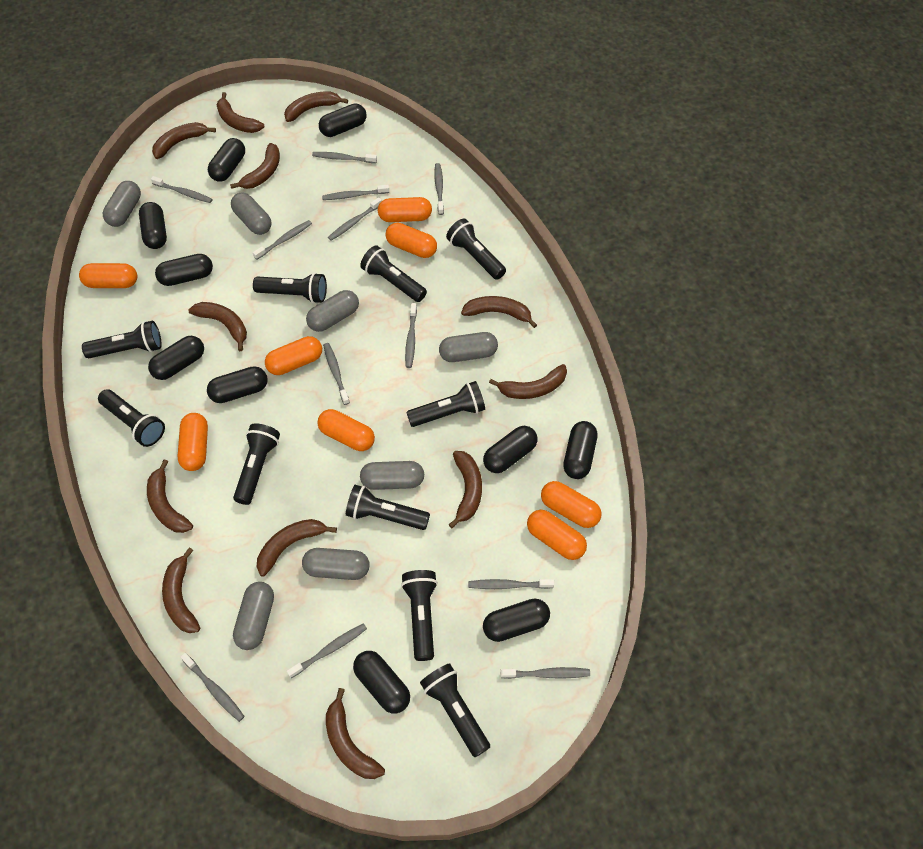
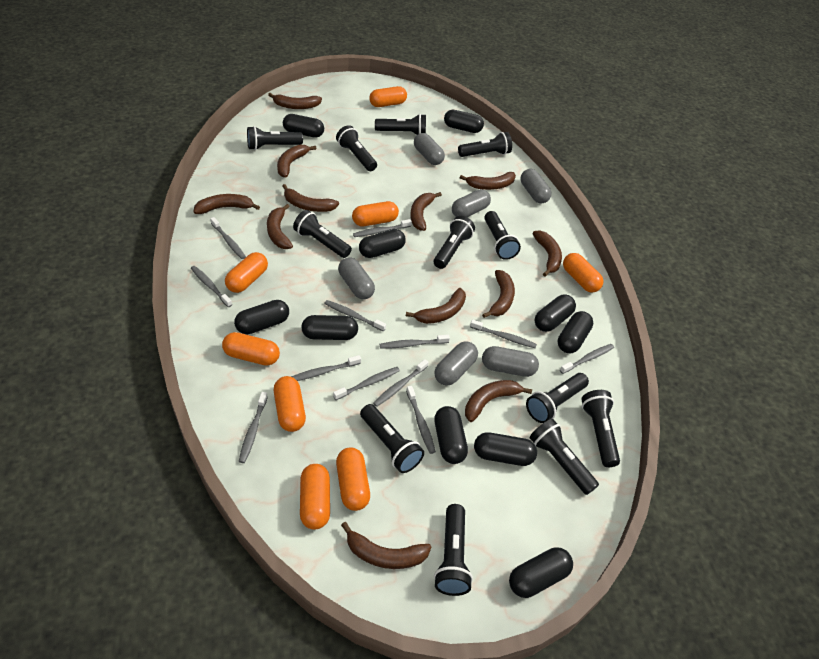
black flashlight: 10 -> 12
grey capsule: 7 -> 6

